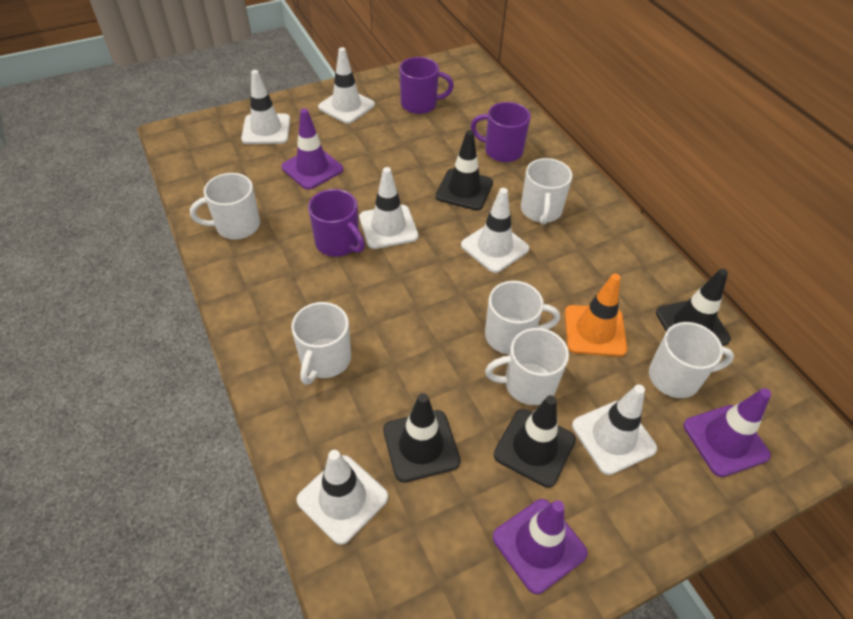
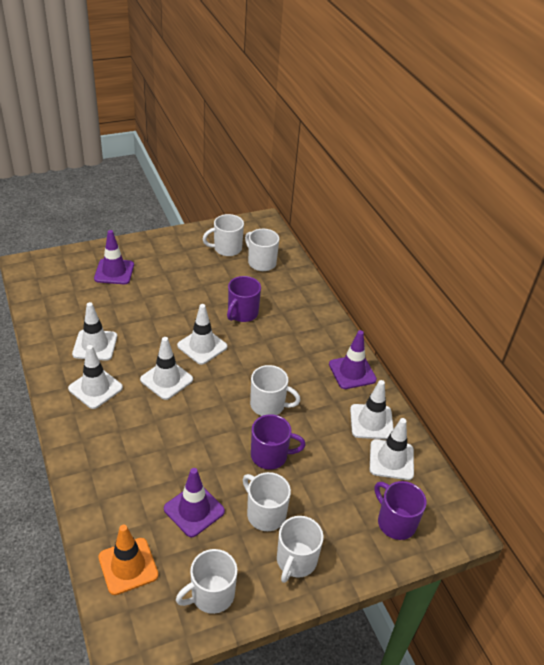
black traffic cone: 4 -> 0

